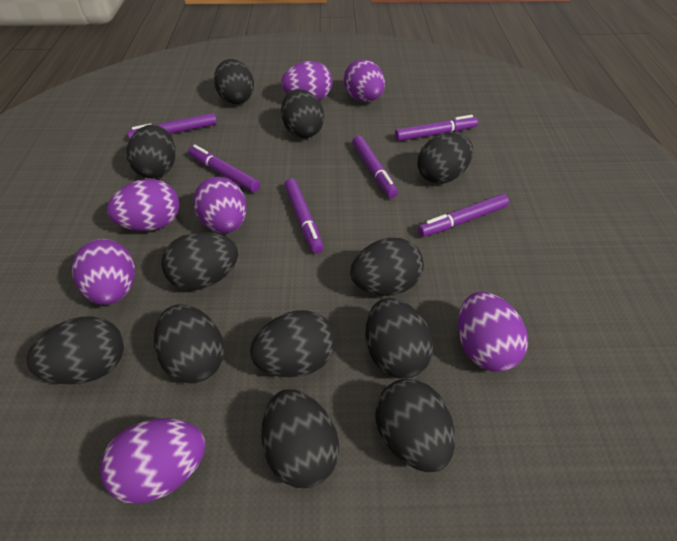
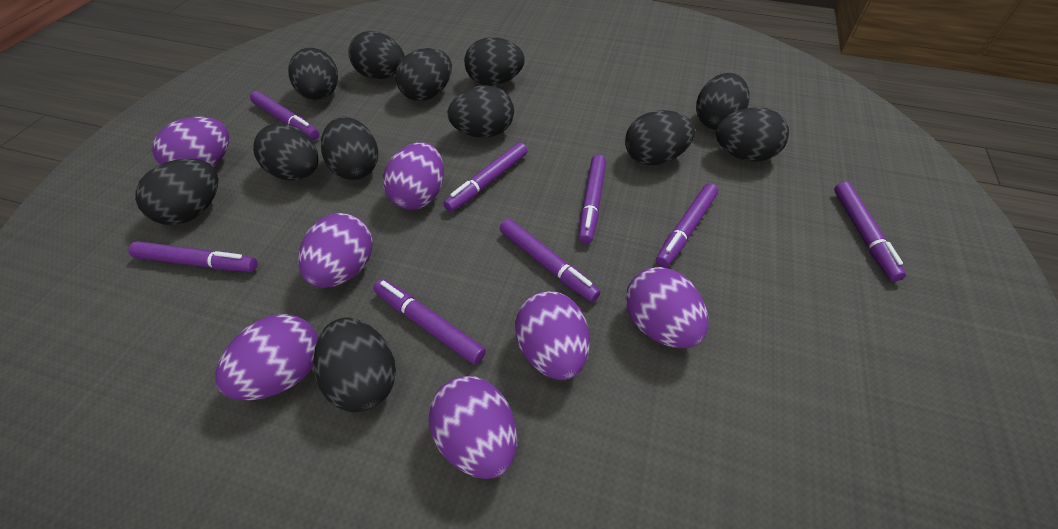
purple marker: 6 -> 8

